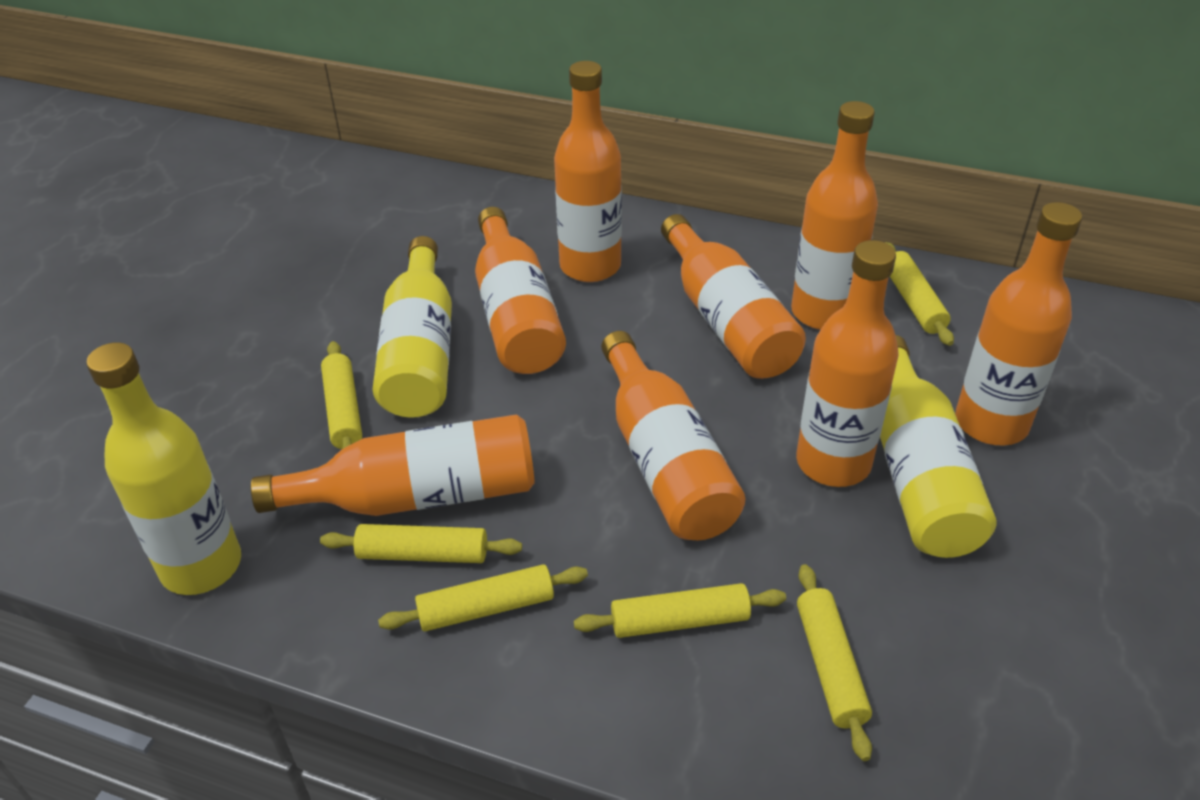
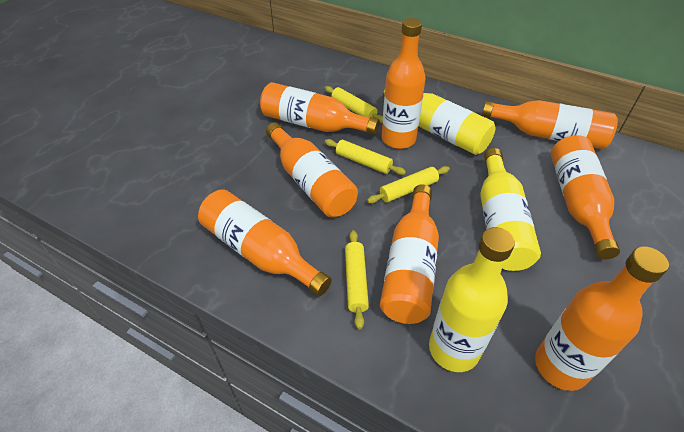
yellow rolling pin: 6 -> 4

